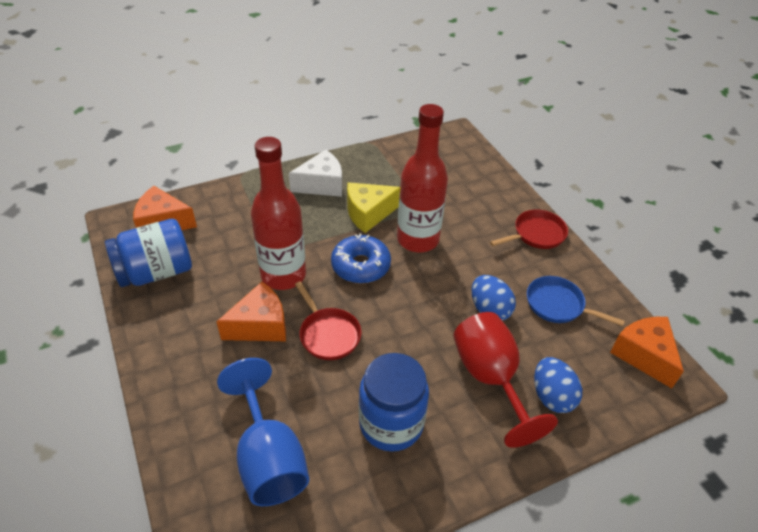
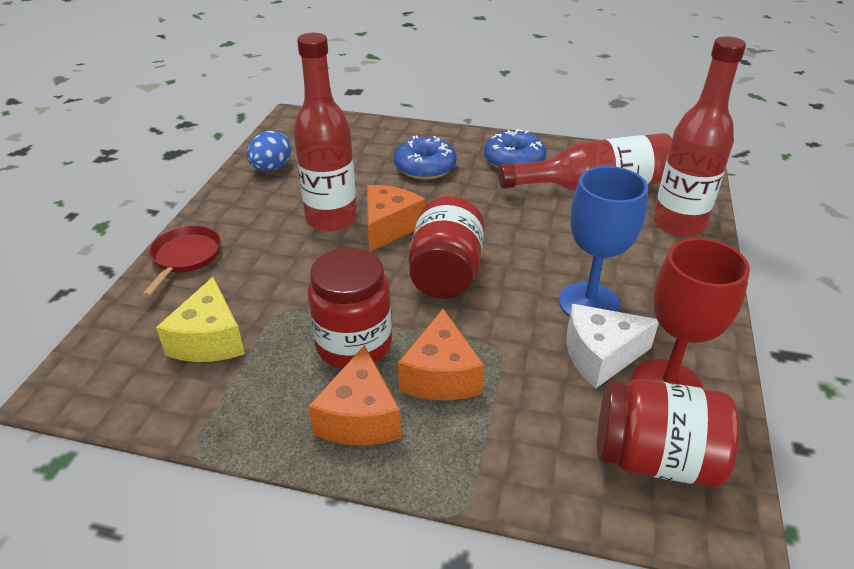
blue donut: 1 -> 2
blue egg: 2 -> 1
blue jar: 2 -> 0
blue pan: 1 -> 0
red bottle: 2 -> 3
red jar: 0 -> 3
red pan: 2 -> 1

